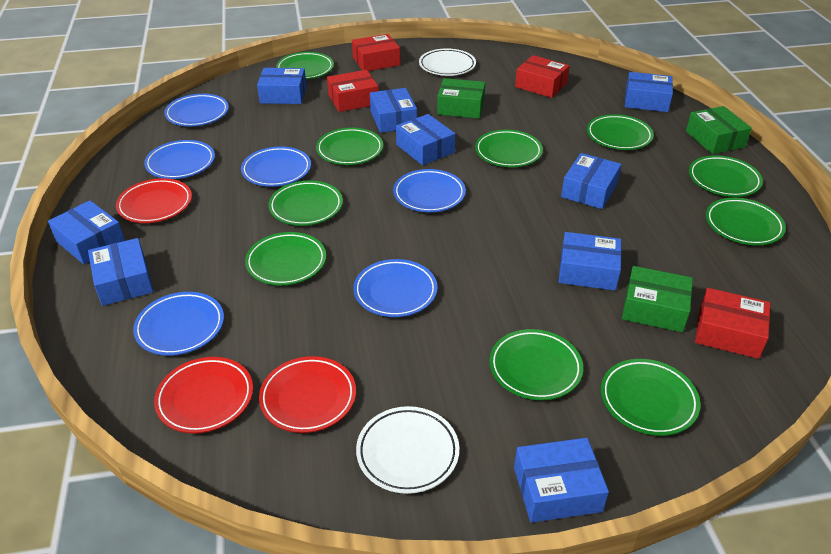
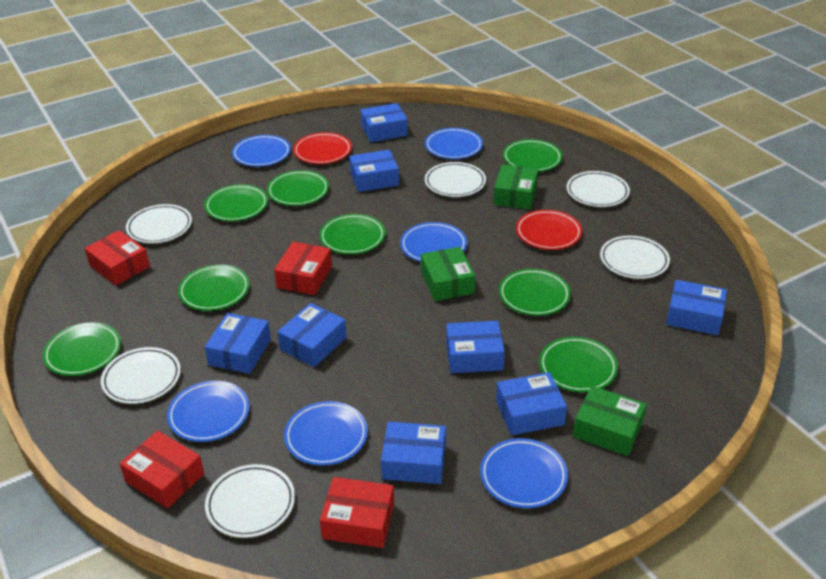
blue box: 9 -> 8
green plate: 10 -> 8
red plate: 3 -> 2
white plate: 2 -> 6

